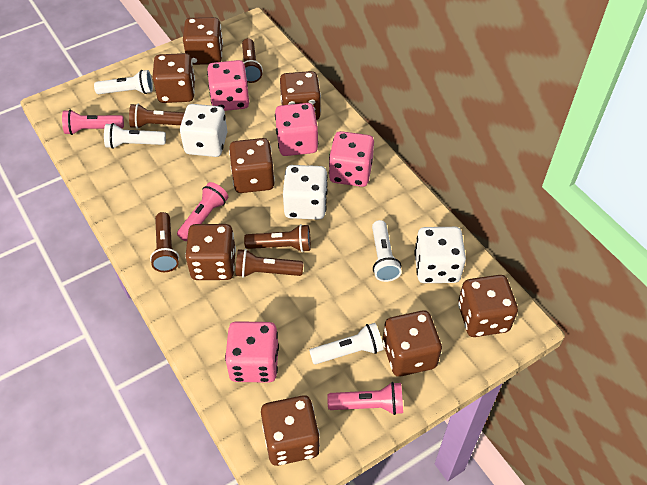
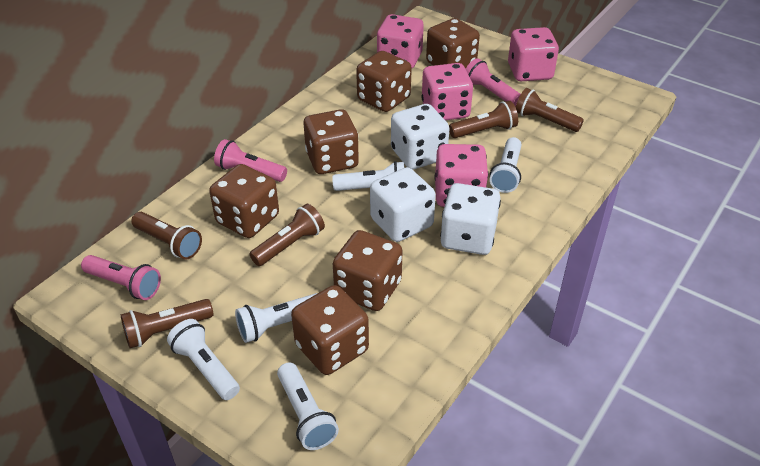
brown dice: 8 -> 6
white flashlight: 4 -> 5

